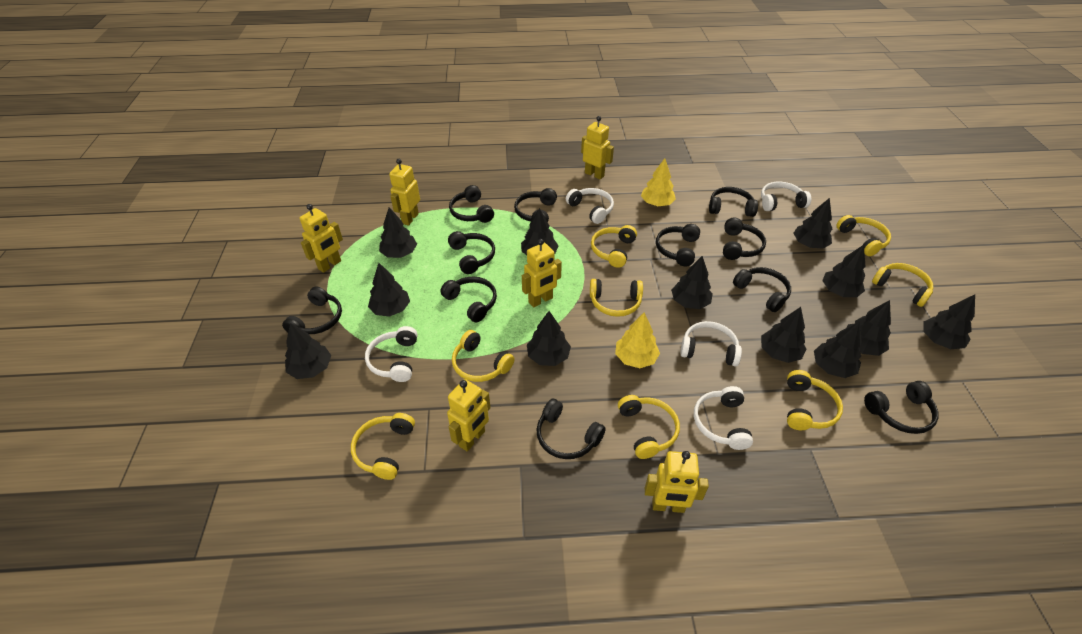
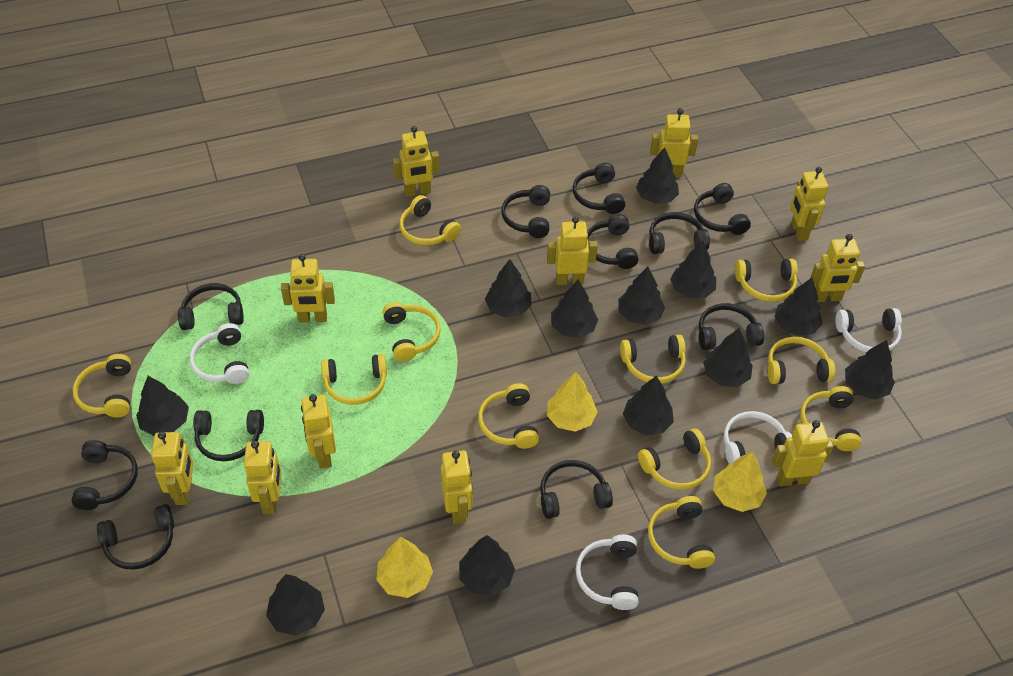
white headphones: 5 -> 4
yellow headphones: 8 -> 11
yellow robot: 6 -> 11
yellow tree: 2 -> 3

